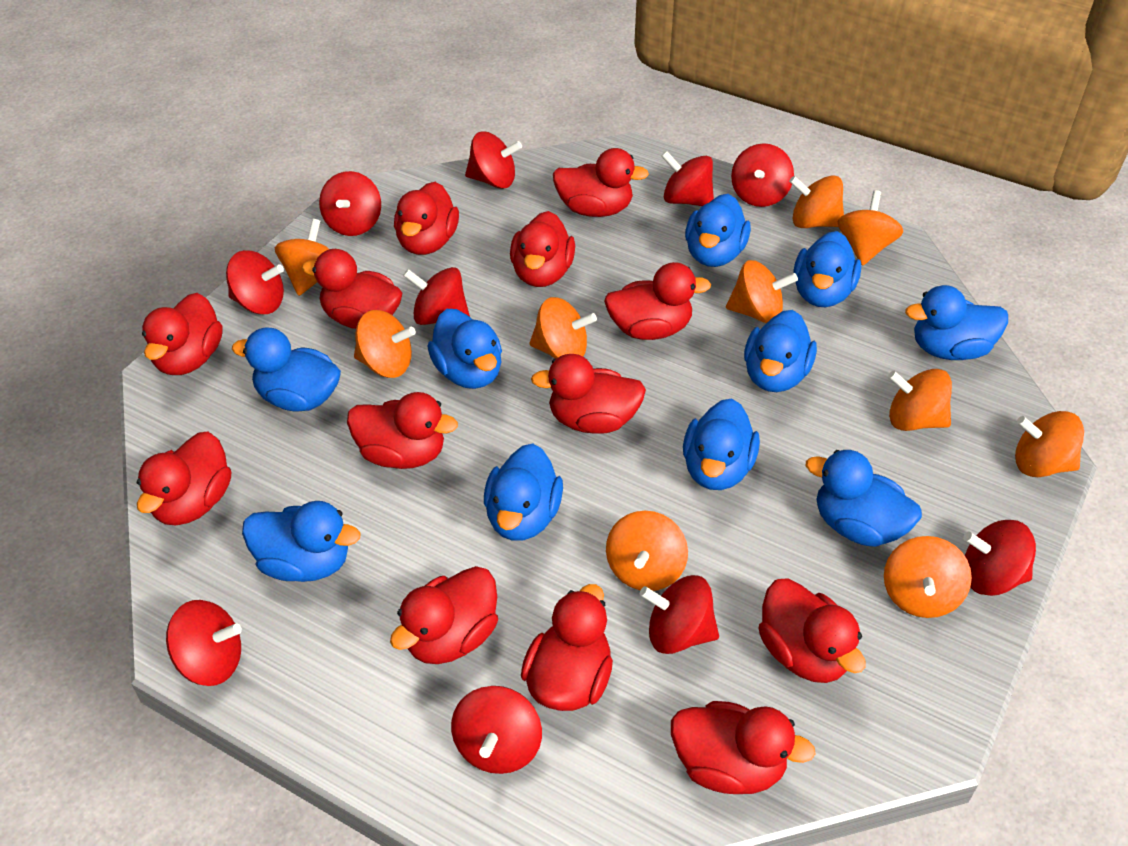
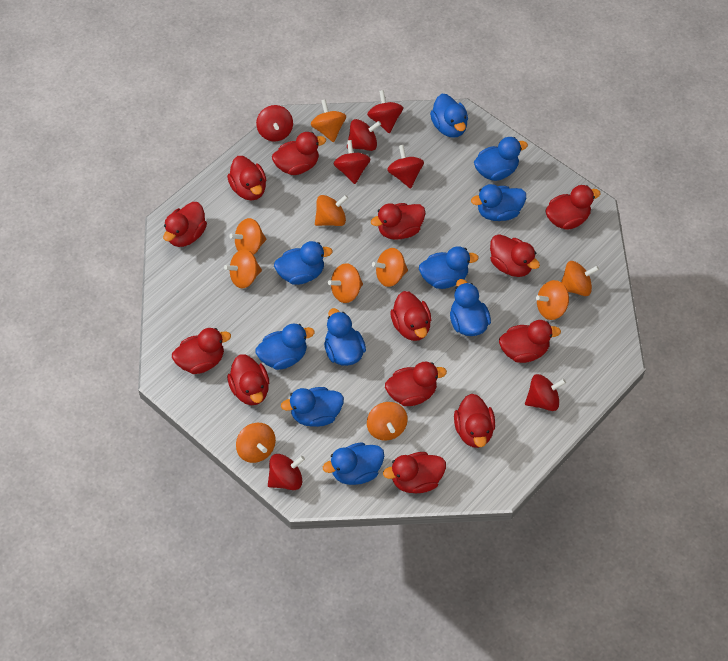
red spinning top: 10 -> 7

